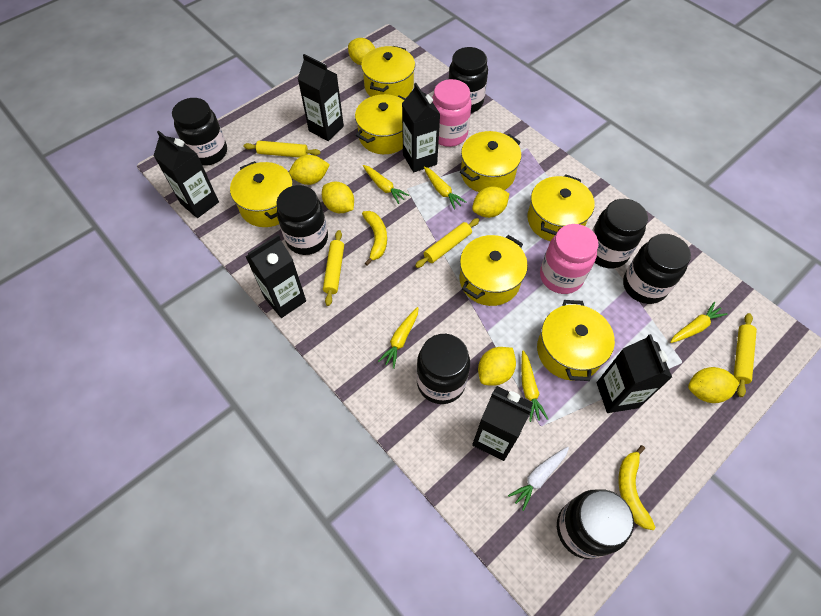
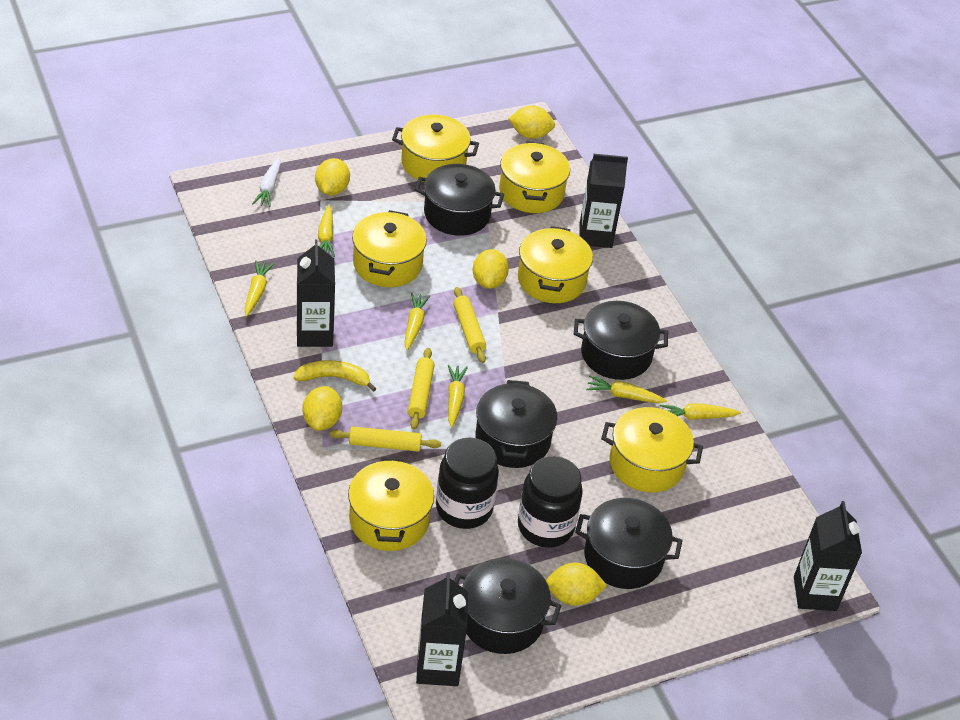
black carton: 6 -> 4
black jar: 7 -> 2
black pot: 0 -> 5
pink jar: 2 -> 0
yellow banana: 2 -> 1
yellow carrot: 5 -> 6
yellow lemon: 6 -> 5
yellow pot: 7 -> 6
yellow rolling pin: 4 -> 3

